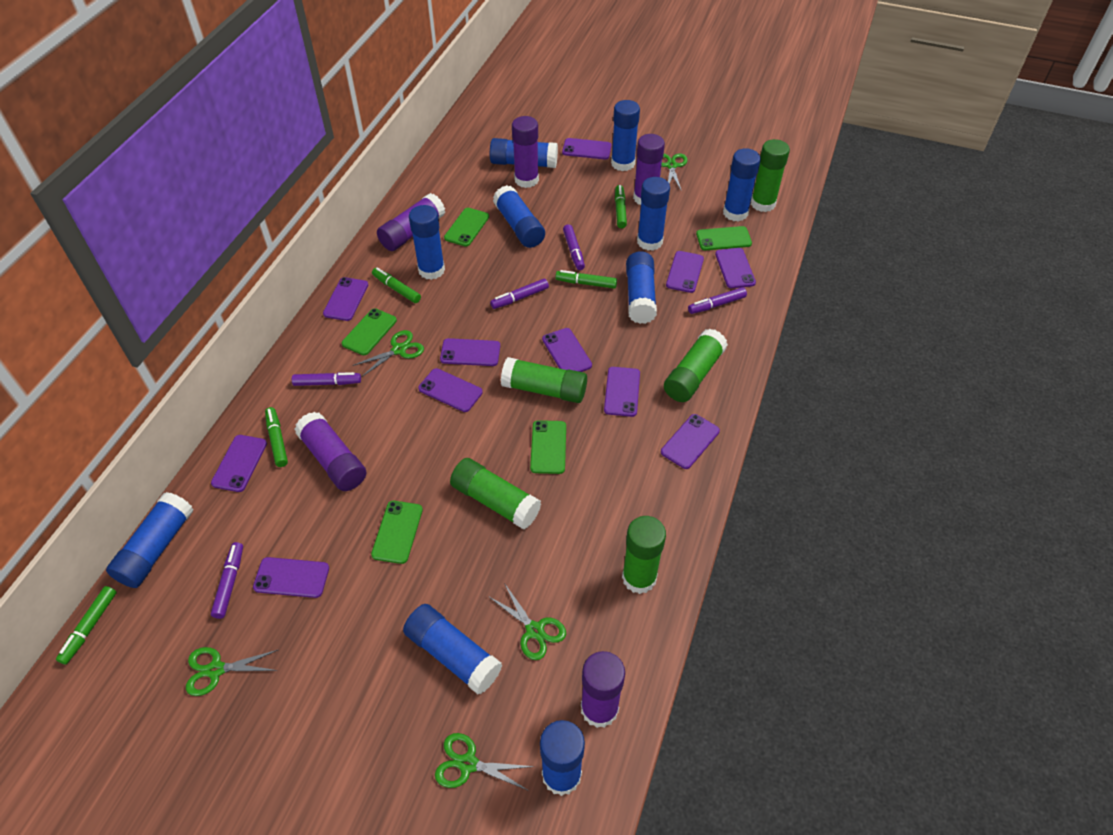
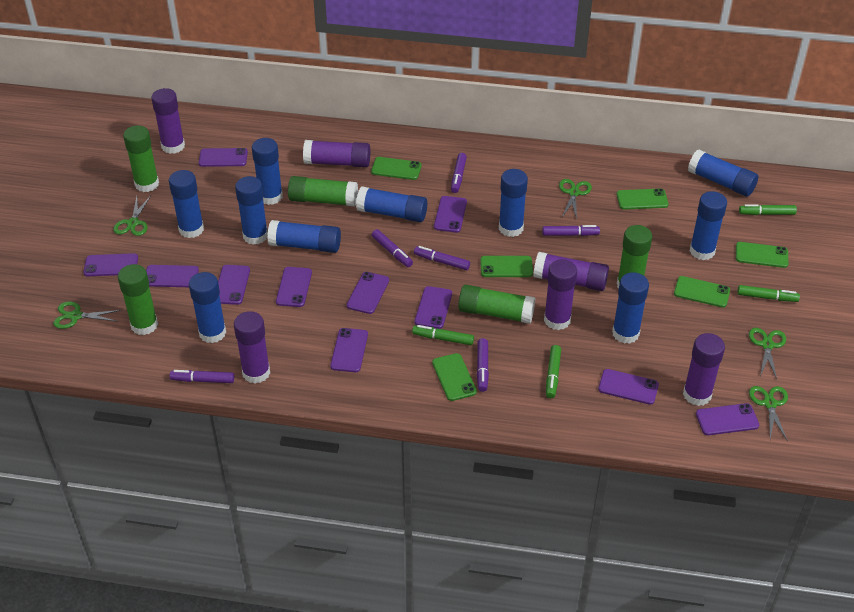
green marker: 5 -> 4
green phone: 5 -> 6
purple glue stick: 5 -> 6
purple marker: 5 -> 6

